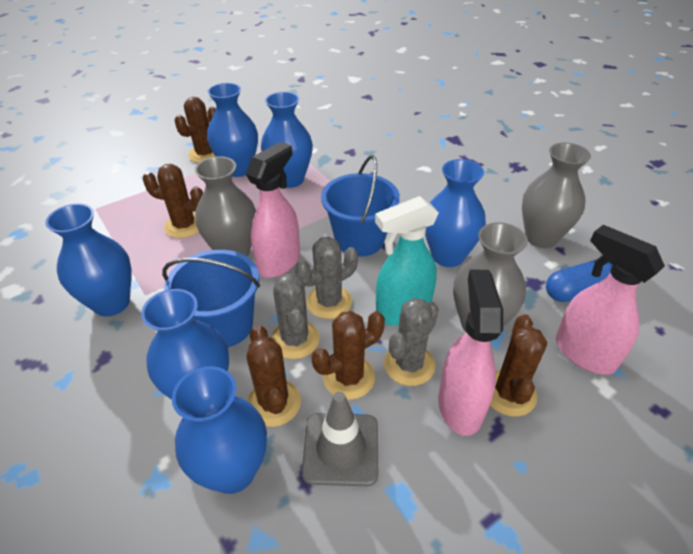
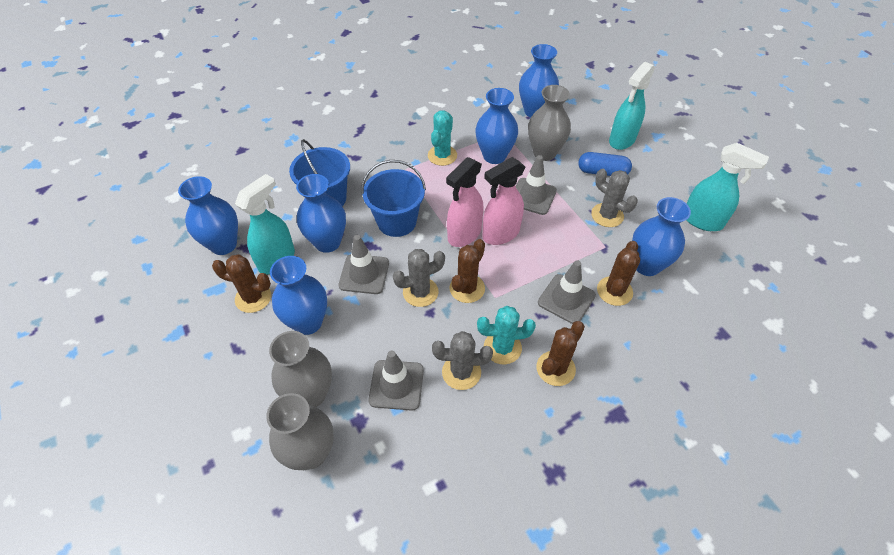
brown cactus: 5 -> 4
grey traffic cone: 1 -> 4
pink spray bottle: 3 -> 2
turquoise cactus: 0 -> 2
turquoise spray bottle: 1 -> 3

